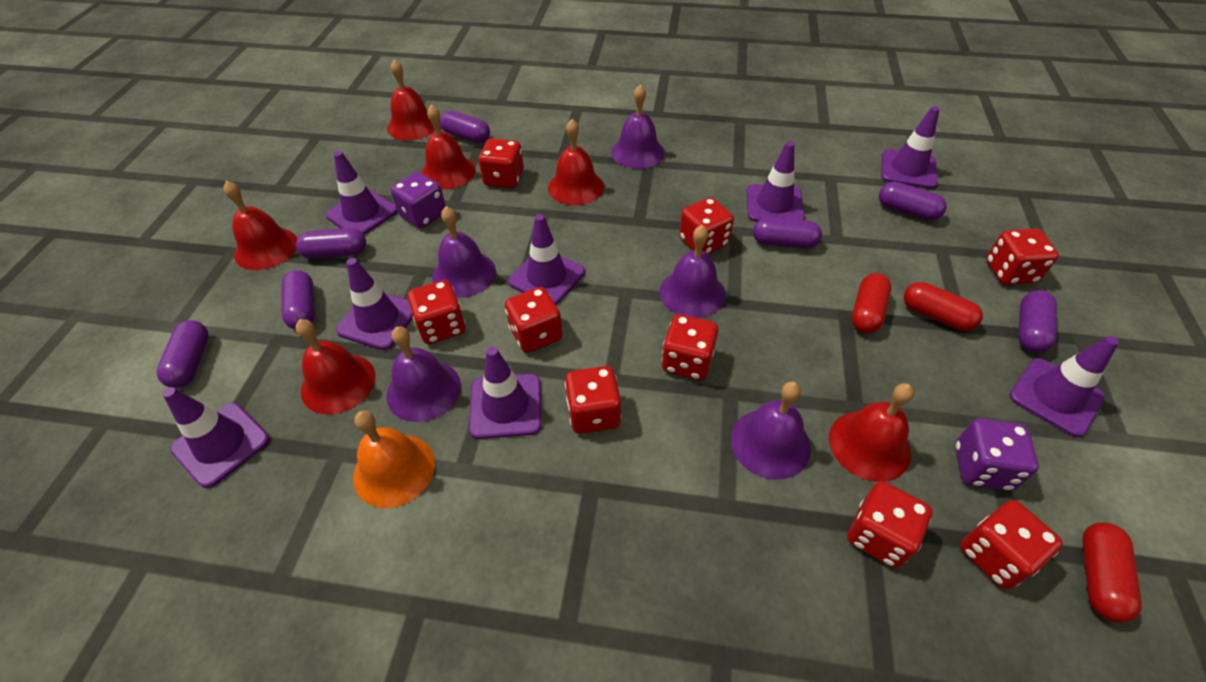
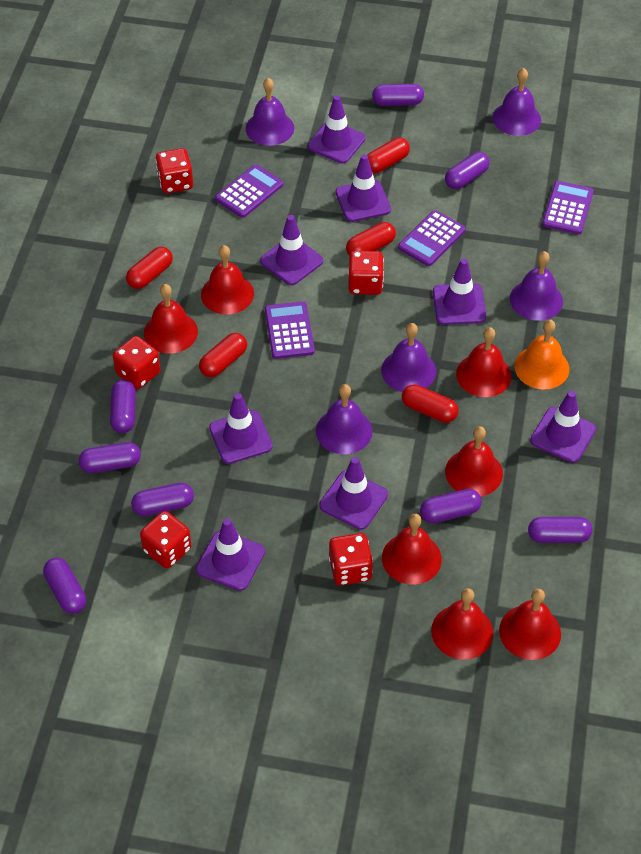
purple calculator: 0 -> 4
purple capsule: 7 -> 8
purple dice: 2 -> 0
red bell: 6 -> 7
red capsule: 3 -> 5
red dice: 9 -> 5

